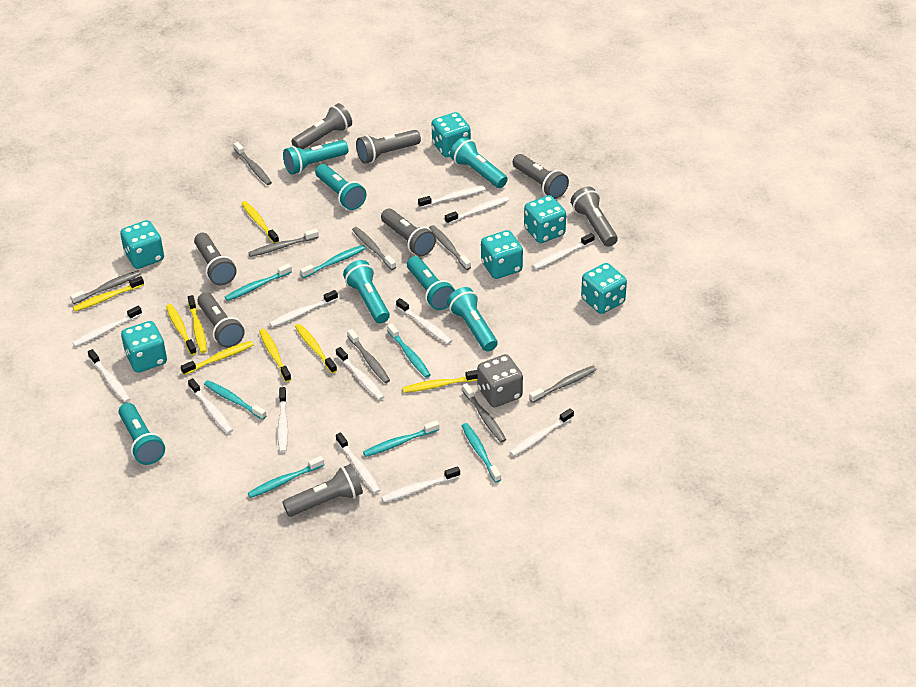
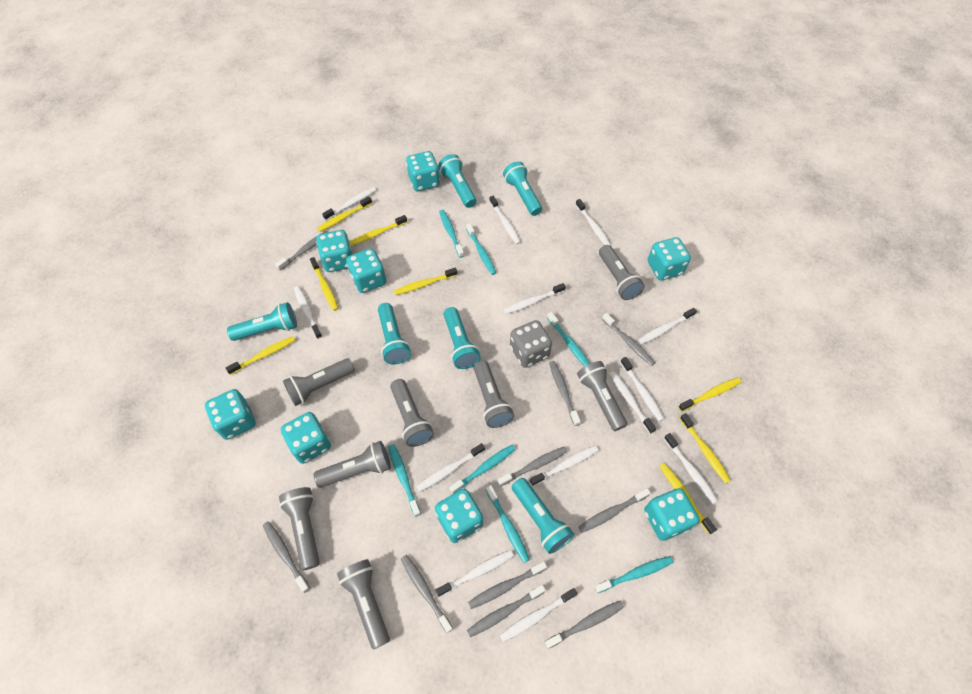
grey toothbrush: 8 -> 10
turquoise dice: 6 -> 8
turquoise flashlight: 7 -> 6

